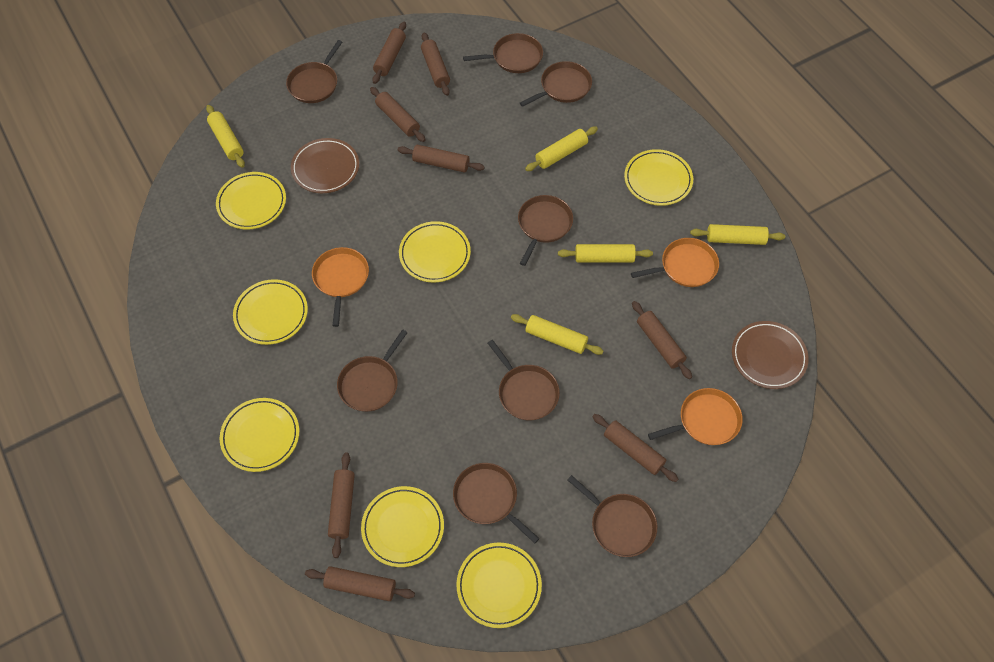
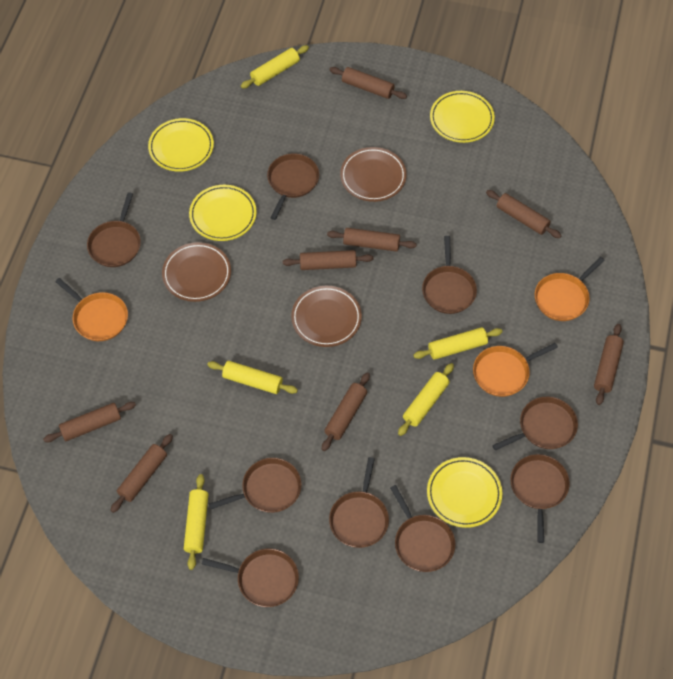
brown pan: 8 -> 9
brown plate: 2 -> 3
yellow plate: 7 -> 4

